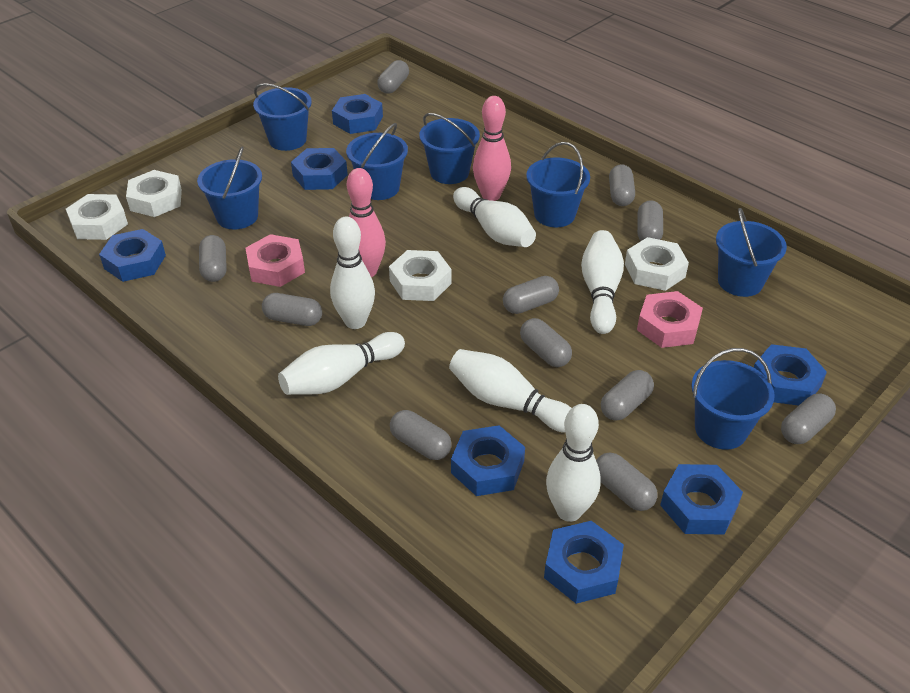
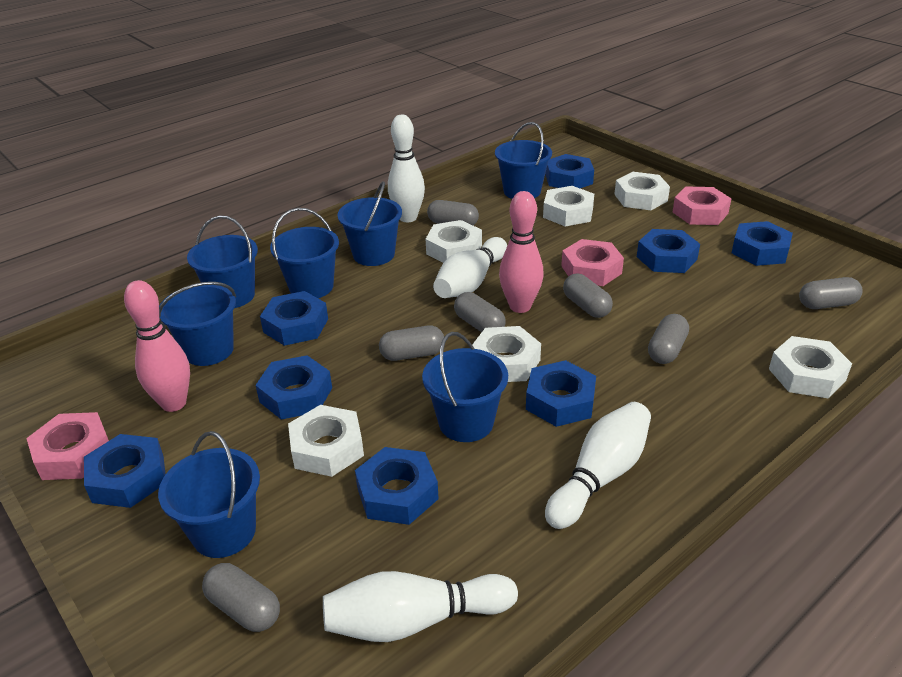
blue nut: 7 -> 8
grey capsule: 11 -> 7
pink nut: 2 -> 3
white bowling pin: 6 -> 4
white nut: 4 -> 6

